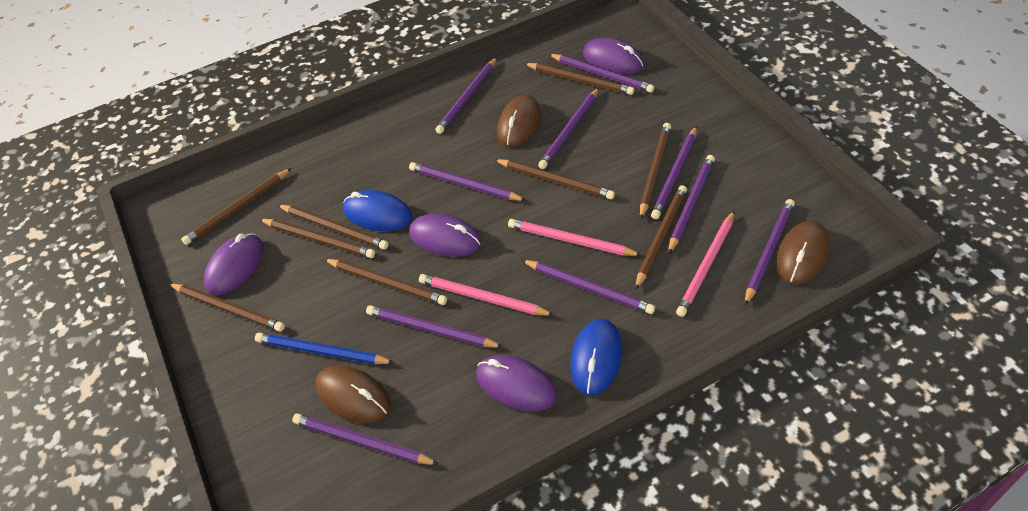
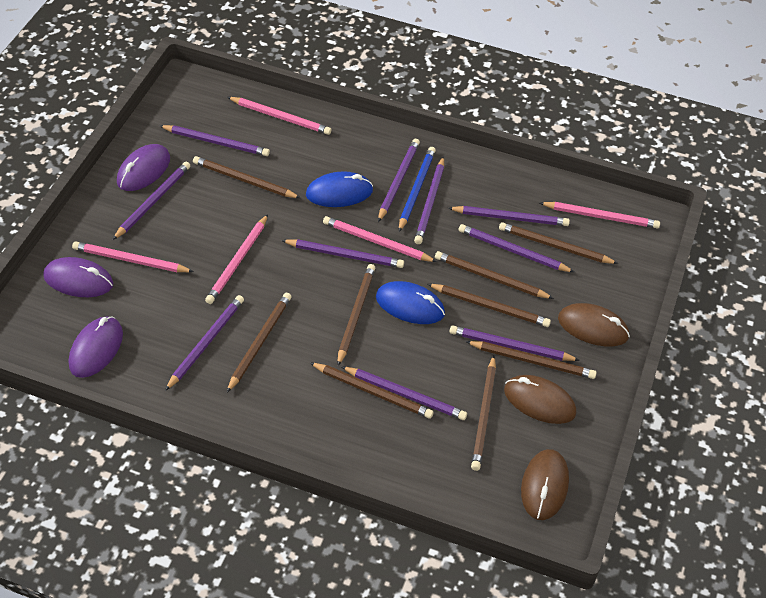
pink pencil: 3 -> 5
purple mouse: 4 -> 3

